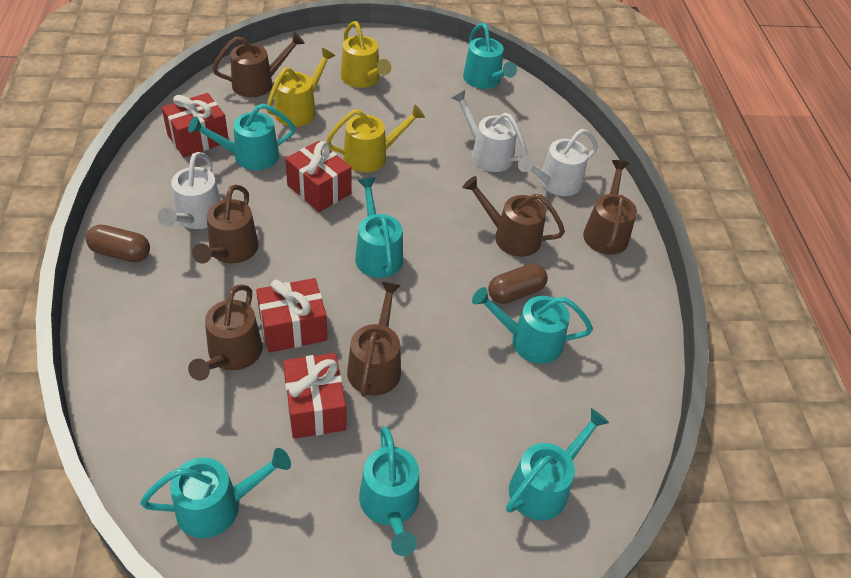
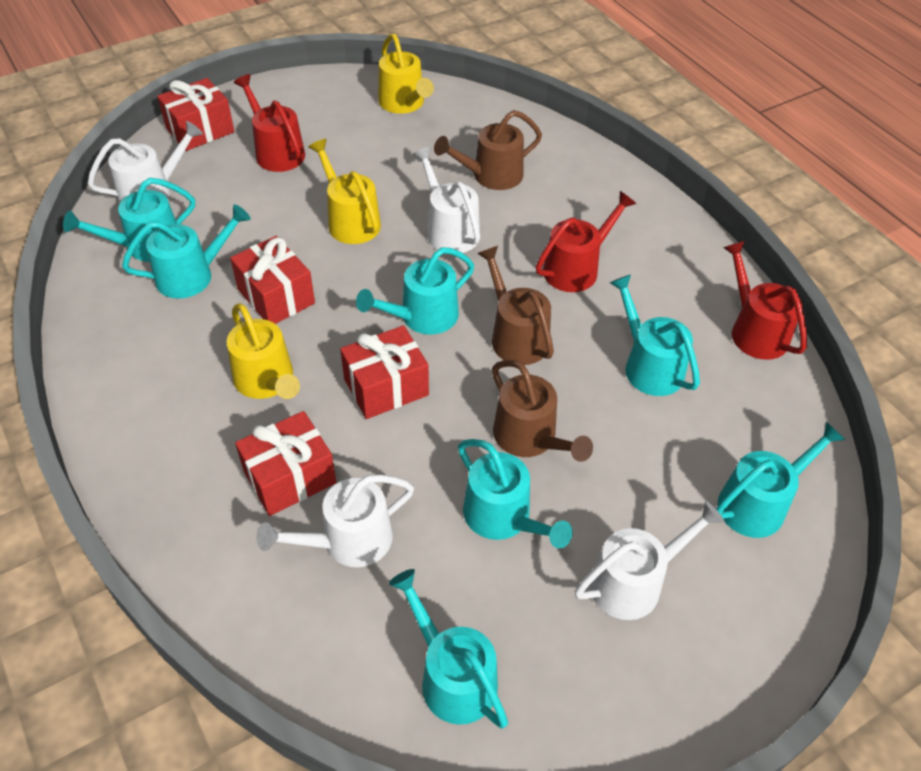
brown capsule: 2 -> 0
brown watering can: 6 -> 3
red watering can: 0 -> 3
white watering can: 3 -> 4

